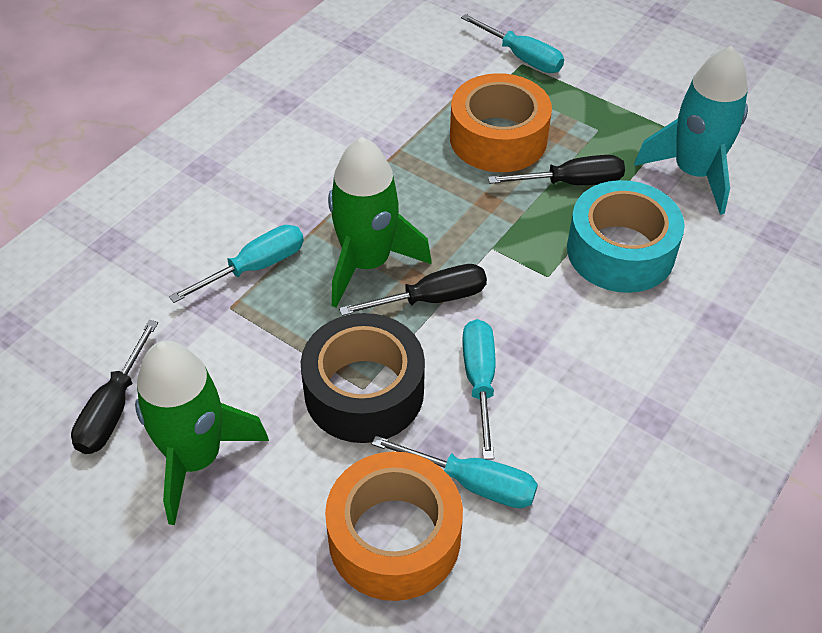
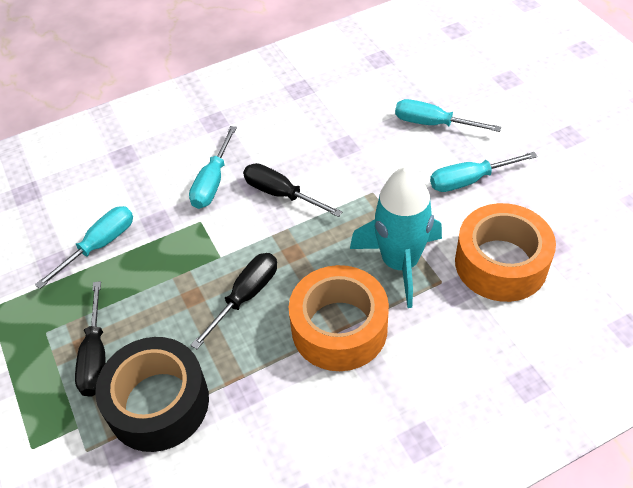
green rocket: 2 -> 0
turquoise tape: 1 -> 0

